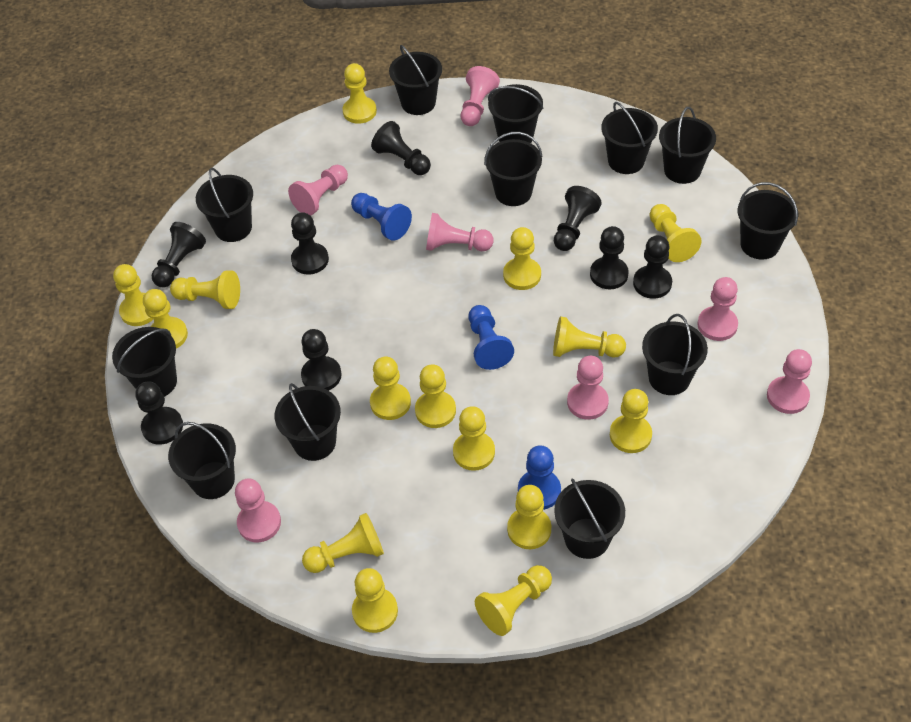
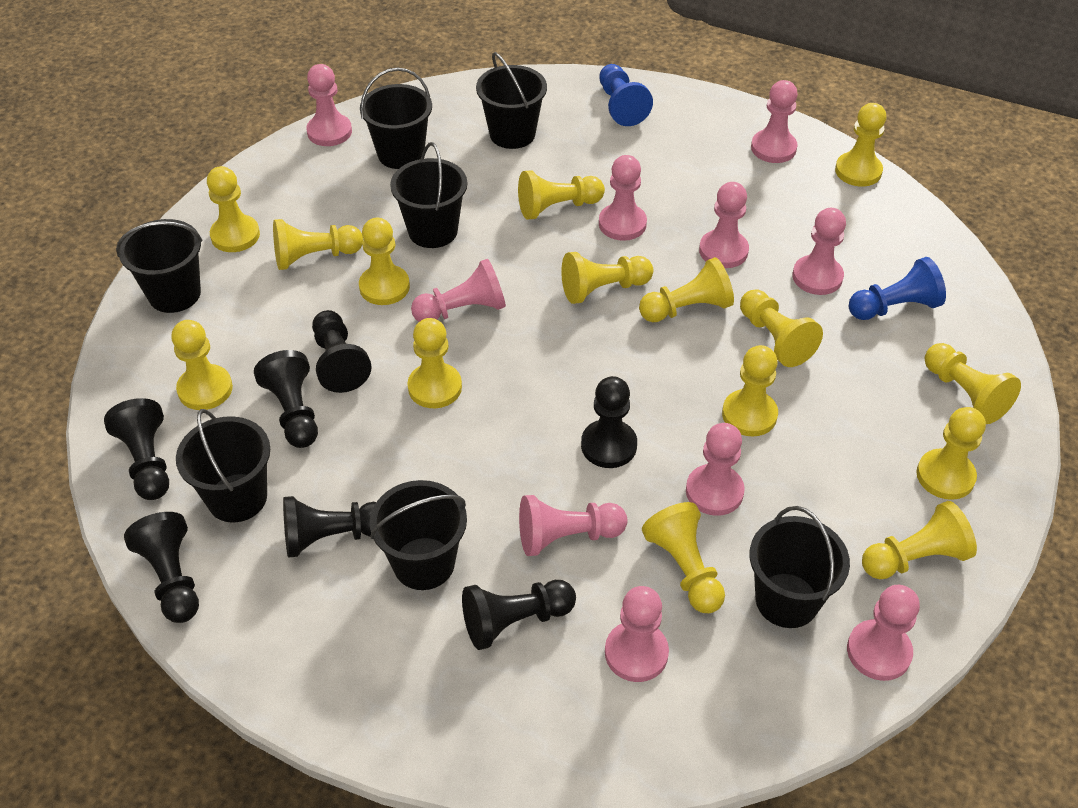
black bucket: 12 -> 7
black pawn: 8 -> 7
blue pawn: 3 -> 2
pink pawn: 7 -> 10

